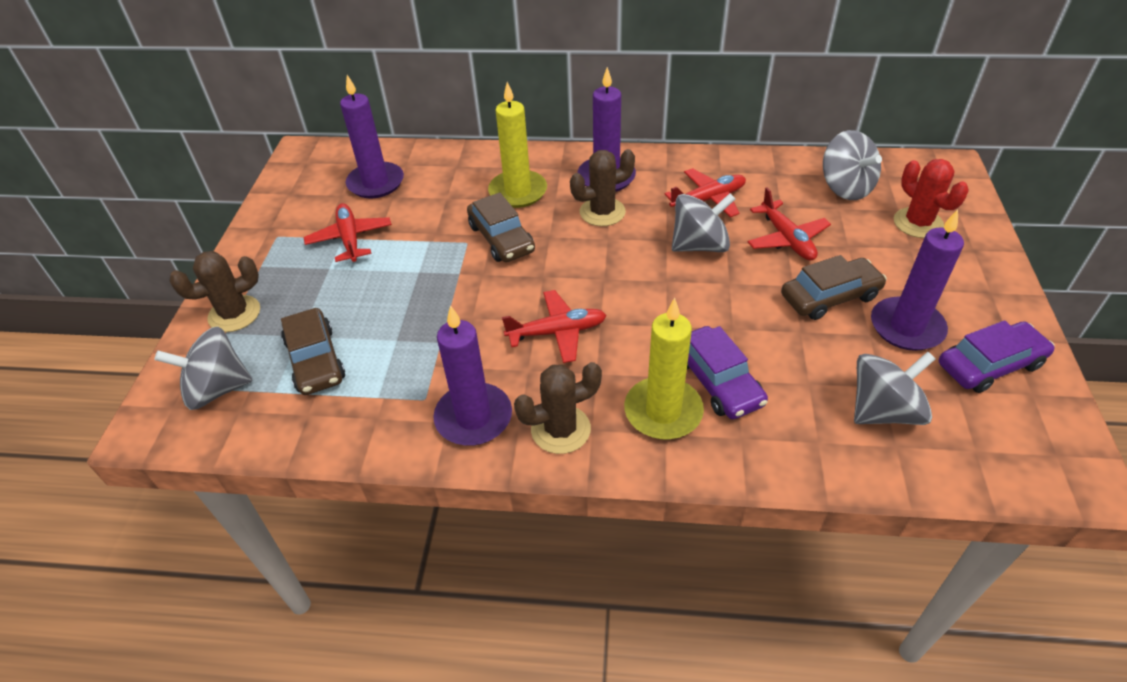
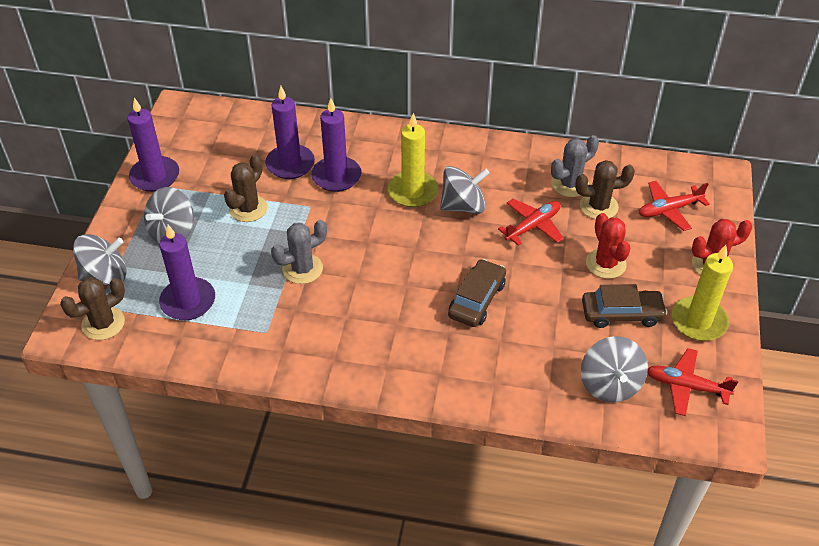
brown car: 3 -> 2
grey cactus: 0 -> 2
purple car: 2 -> 0
red cactus: 1 -> 2
red plane: 4 -> 3

